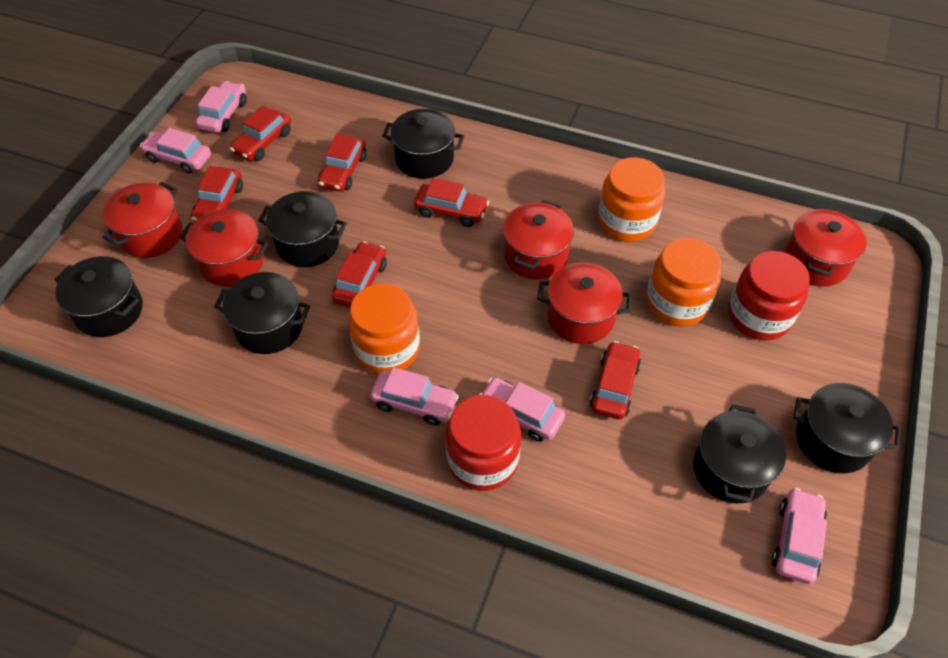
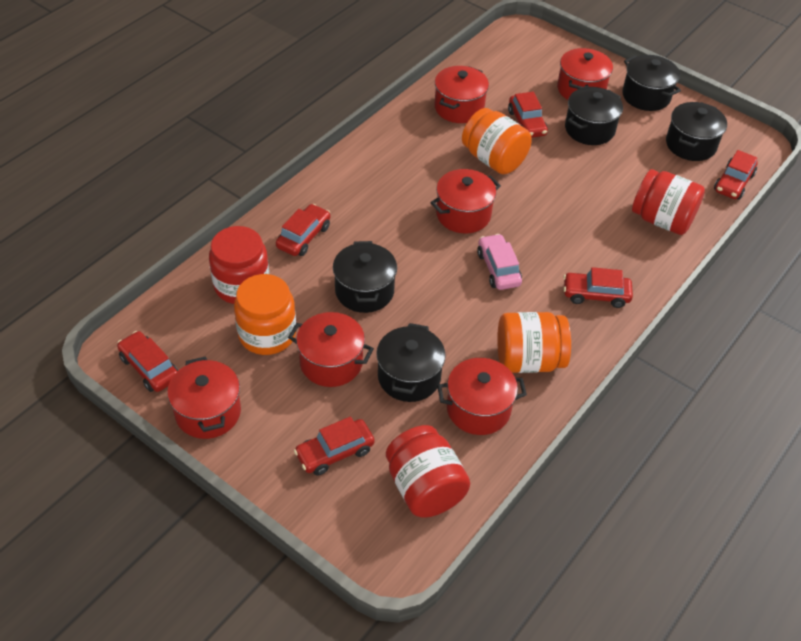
black pot: 6 -> 5
pink car: 5 -> 1
red jar: 2 -> 3
red pot: 5 -> 6

